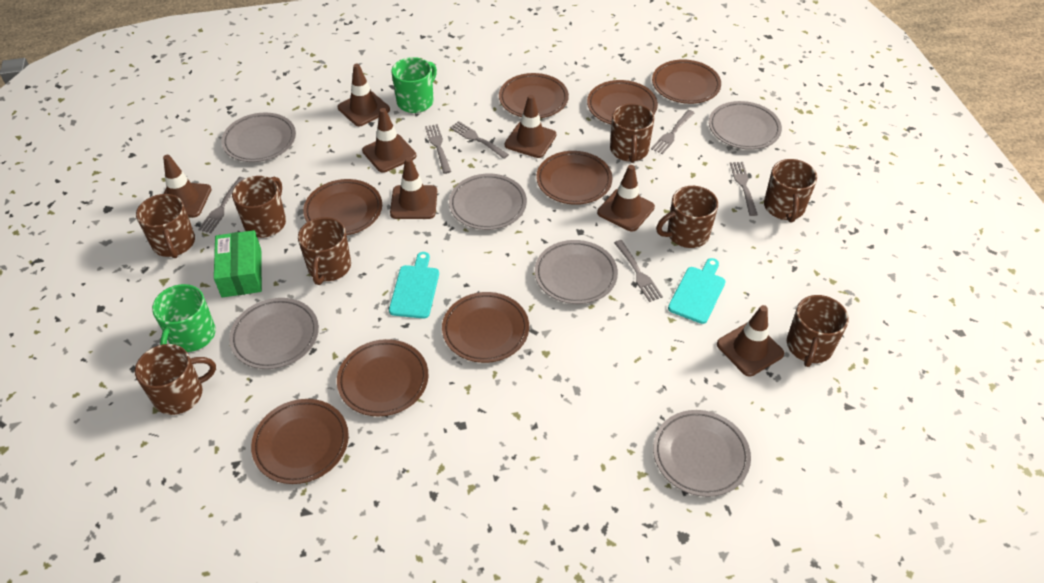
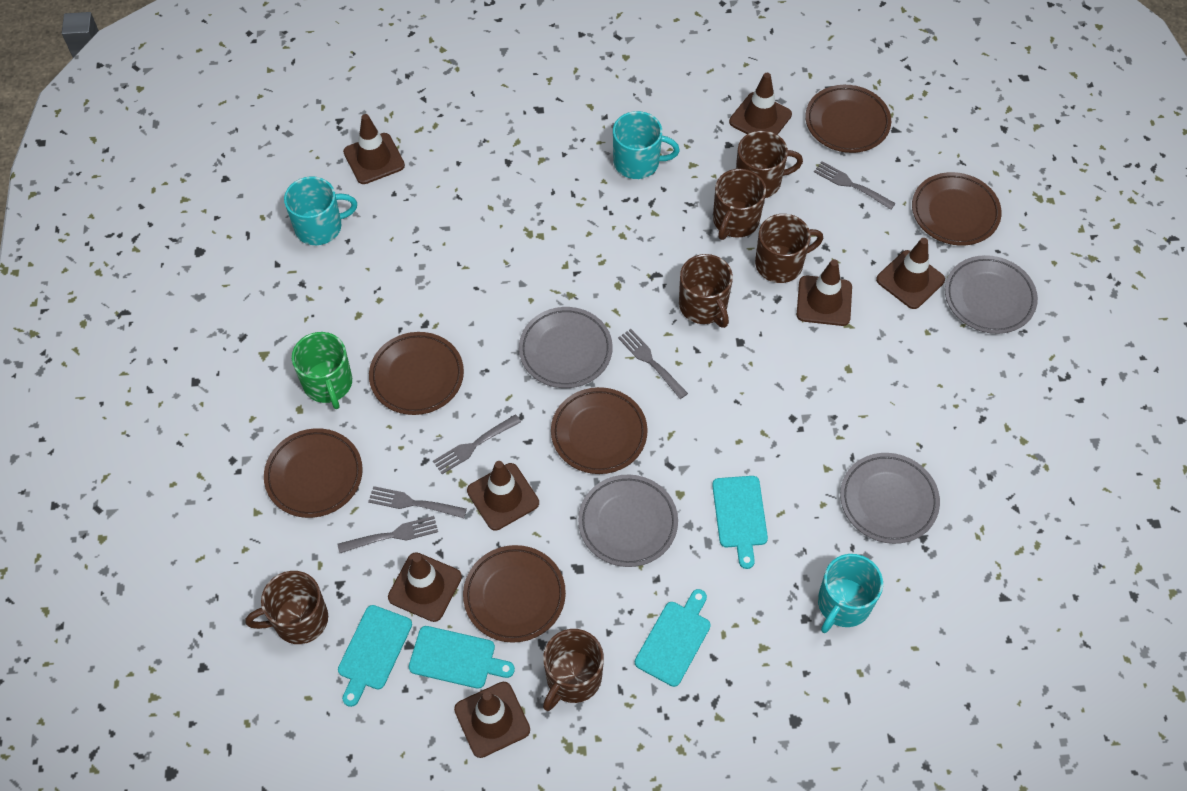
brown mug: 8 -> 6
brown plate: 8 -> 6
green box: 1 -> 0
green mug: 2 -> 1
grey fork: 6 -> 5
grey plate: 6 -> 4
turquoise cutting board: 2 -> 4
turquoise mug: 0 -> 3

